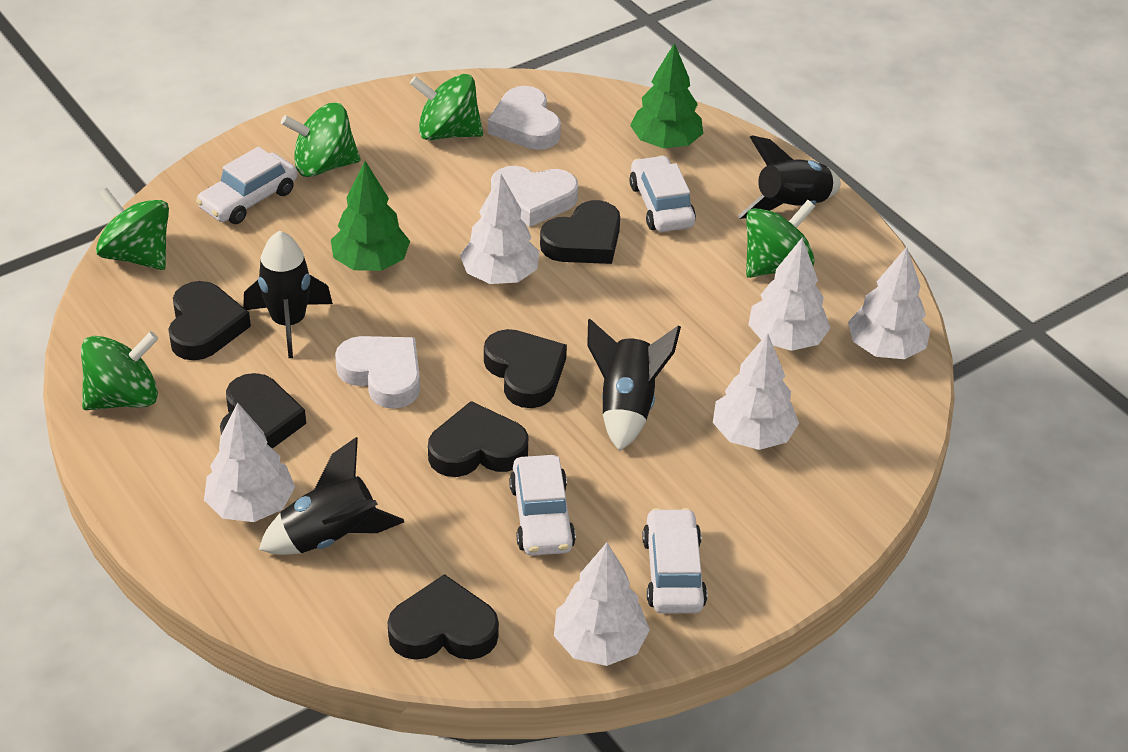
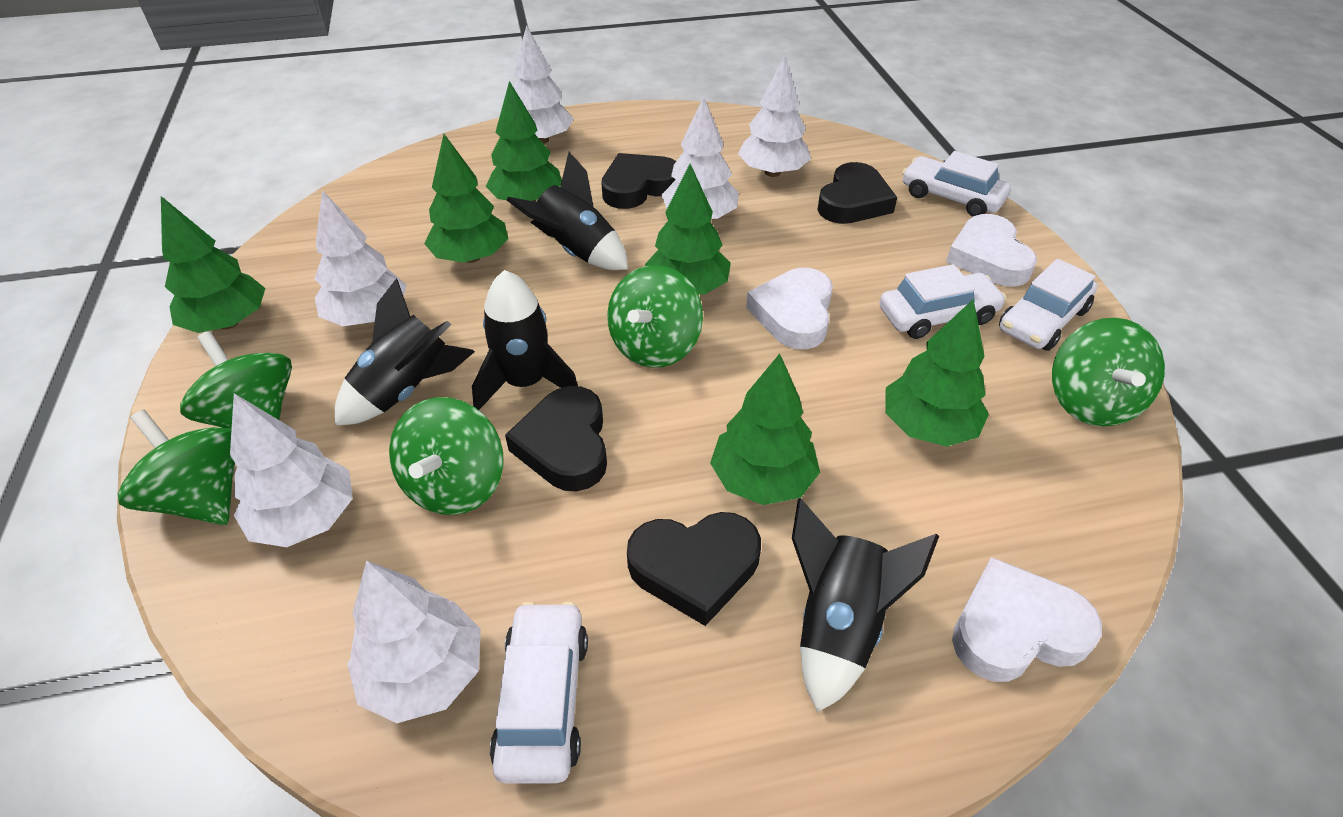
black heart: 6 -> 4
green tree: 2 -> 6

